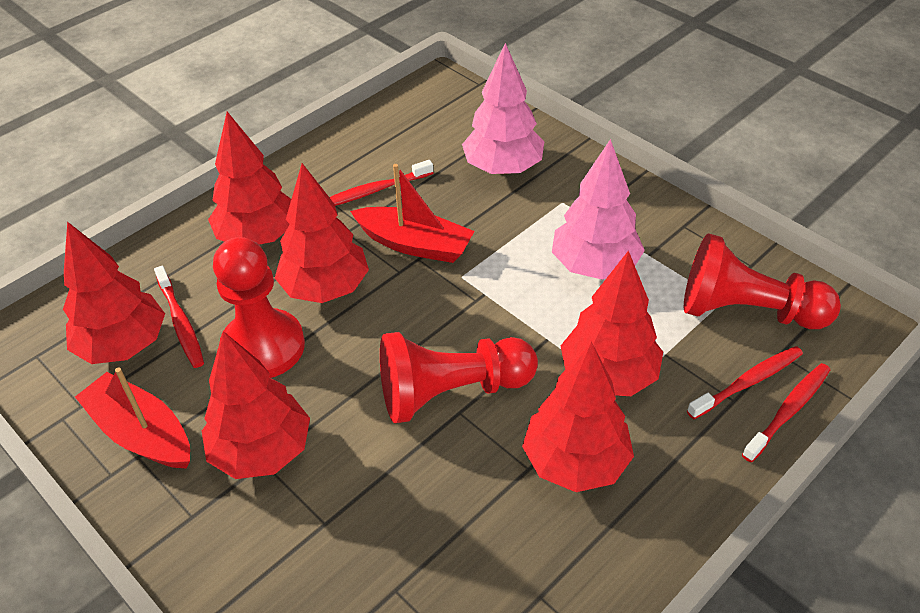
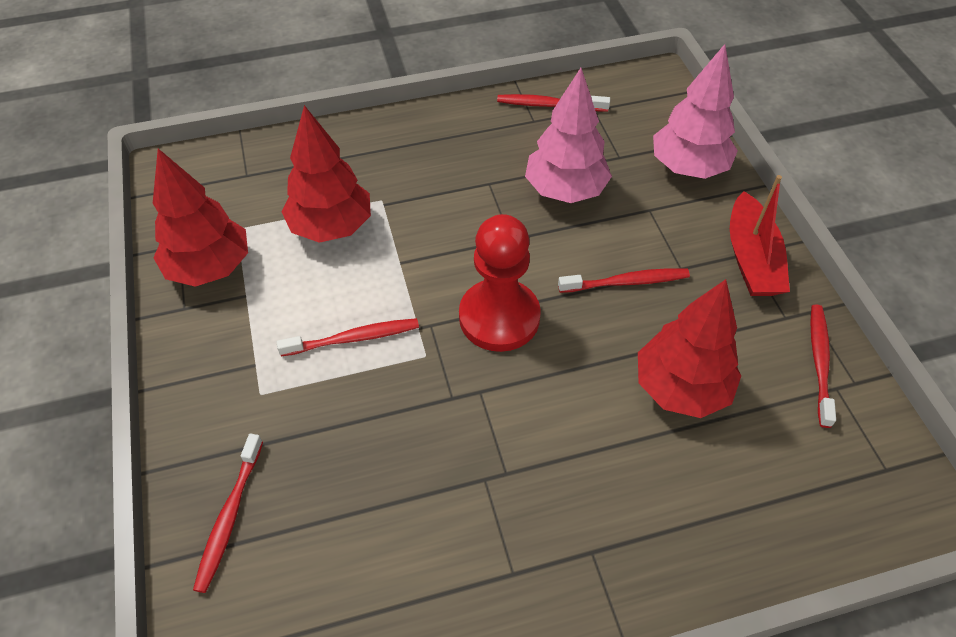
red boat: 2 -> 1
red pawn: 3 -> 1
red toothbrush: 4 -> 5
red tree: 6 -> 3

